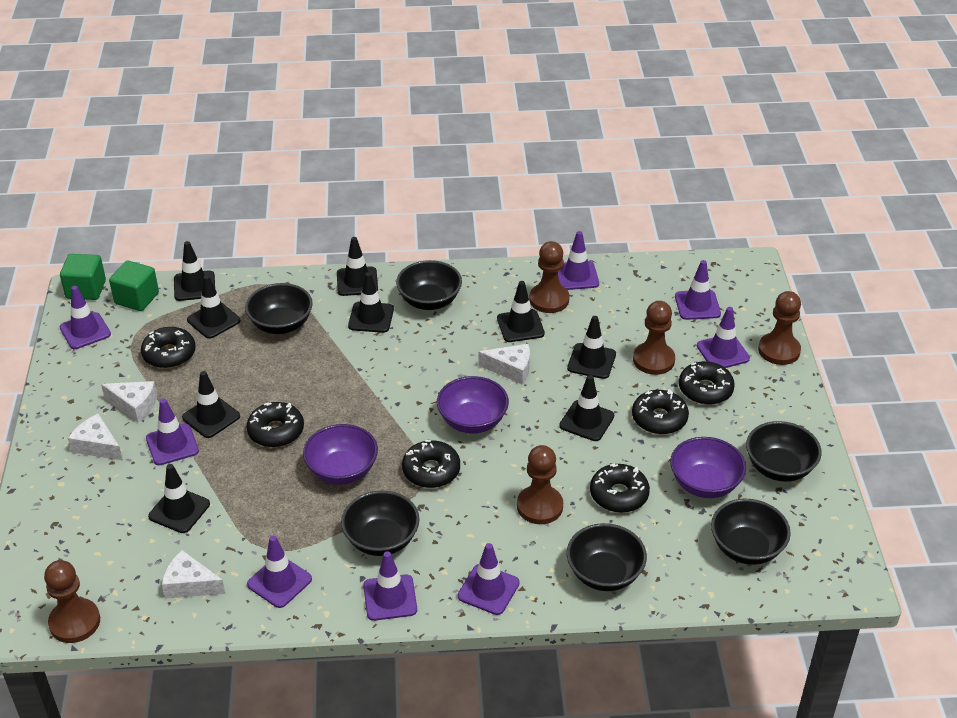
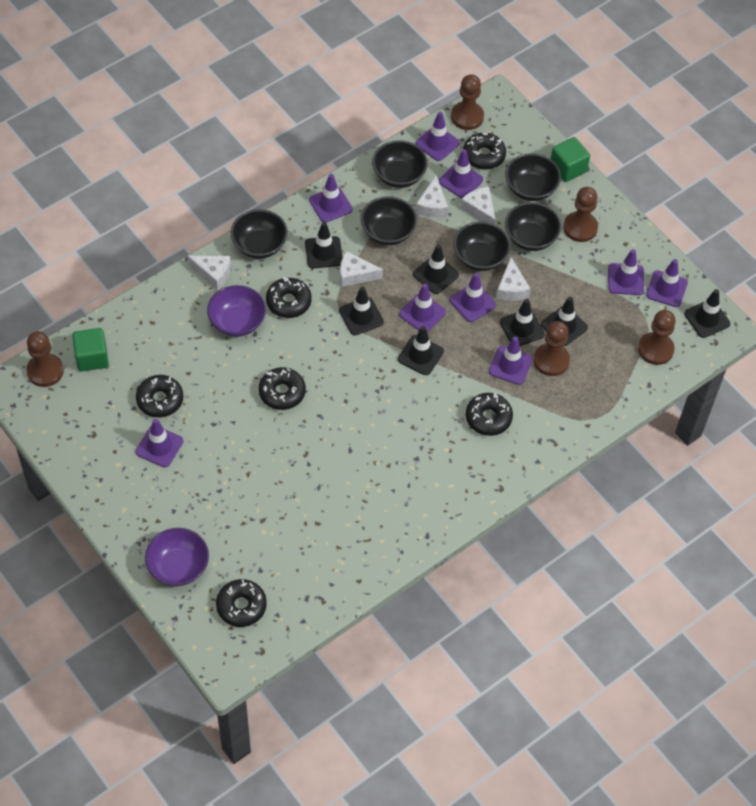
black traffic cone: 9 -> 7
purple bowl: 3 -> 2
purple traffic cone: 8 -> 9
white cheese: 4 -> 5

